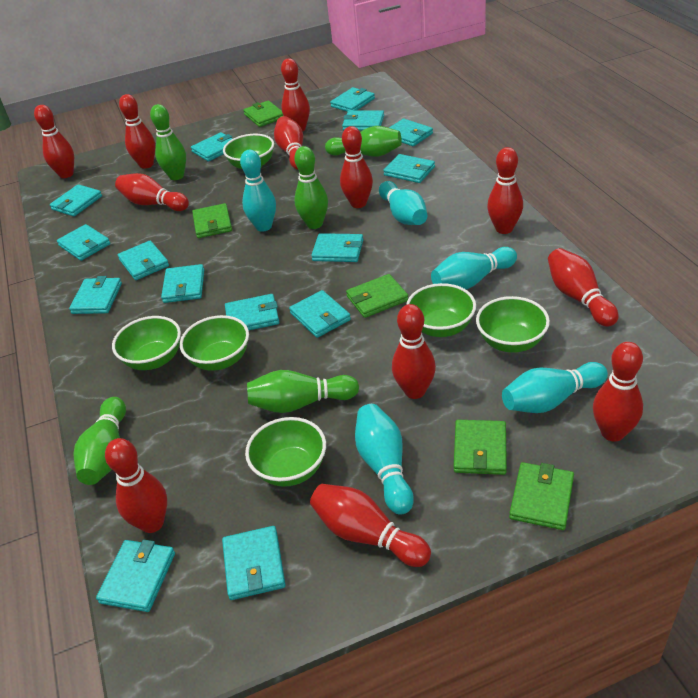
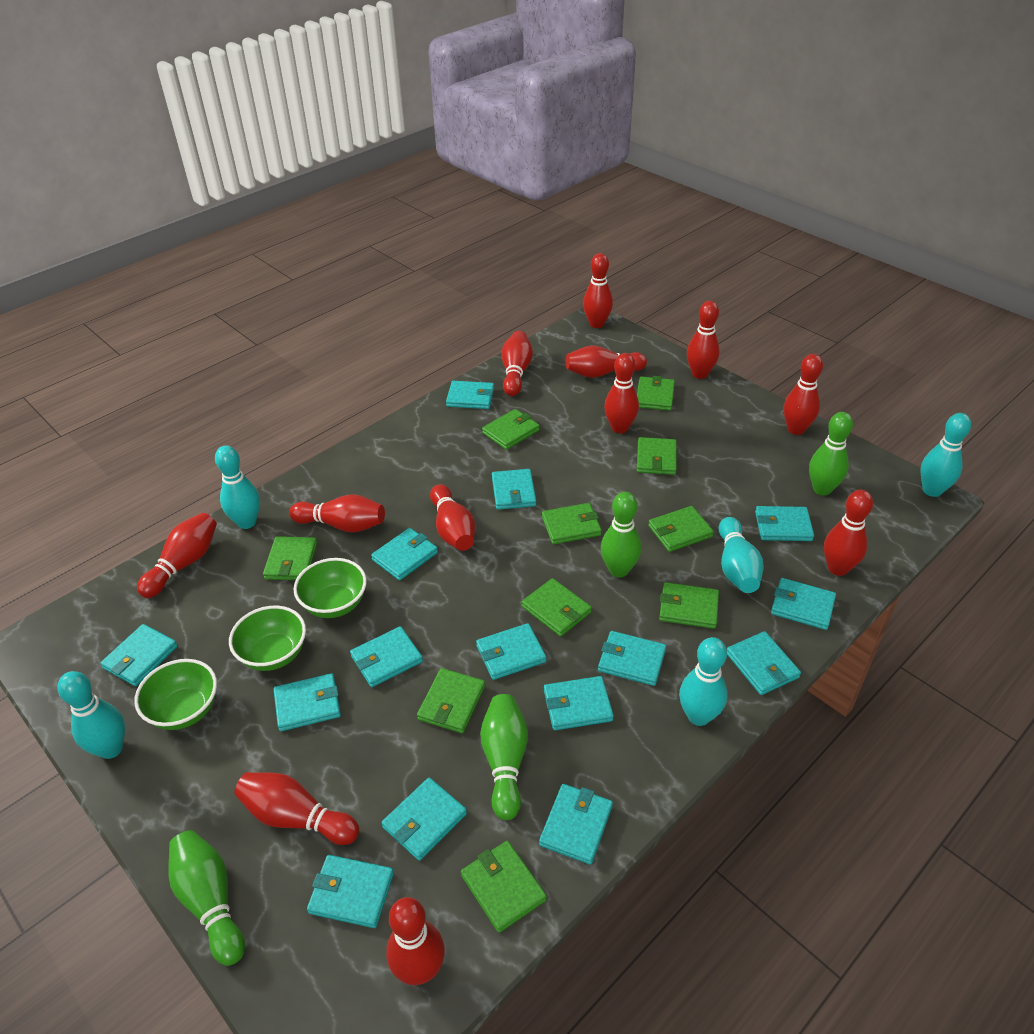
green bowl: 6 -> 3
green bowling pin: 5 -> 4
green wallet: 5 -> 10

